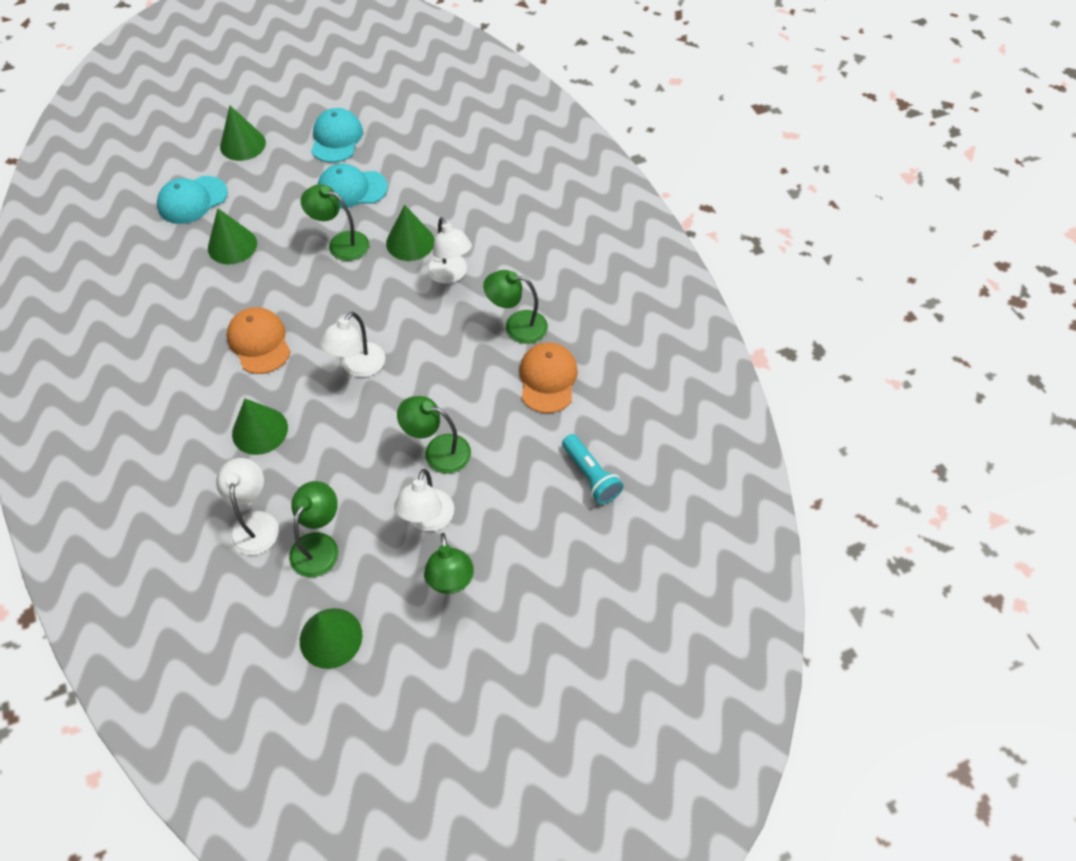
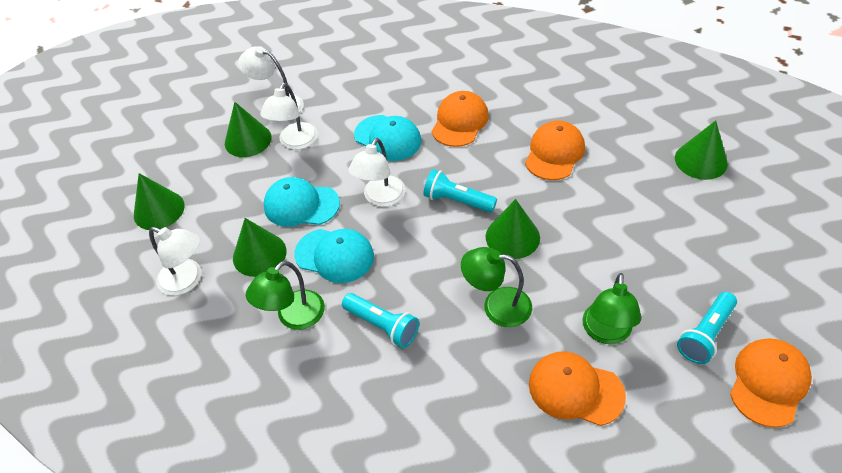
green lamp: 5 -> 3
orange cap: 2 -> 4
turquoise flashlight: 1 -> 3

